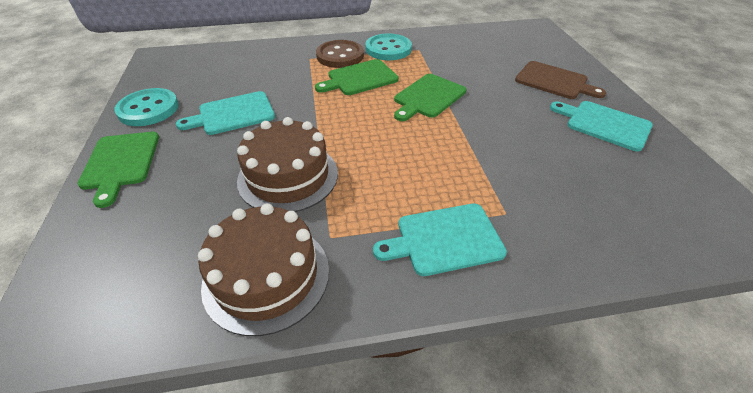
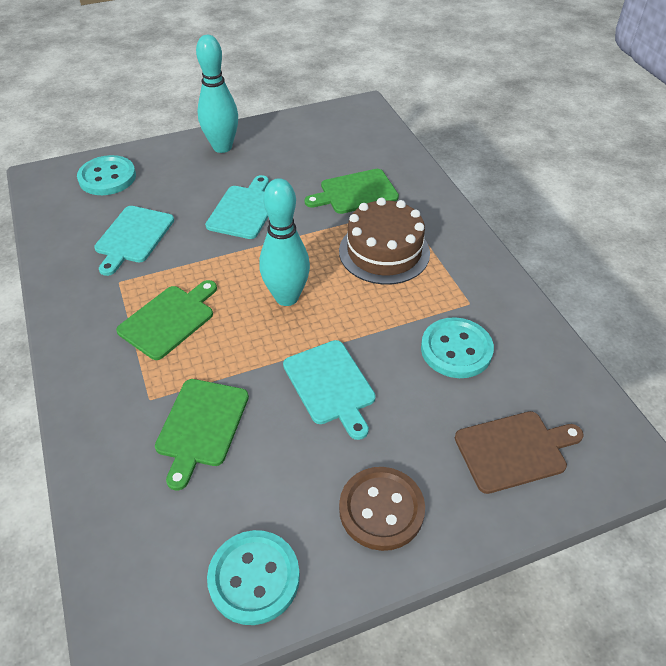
brown cake: 2 -> 1
turquoise bowling pin: 0 -> 2
turquoise button: 2 -> 3

